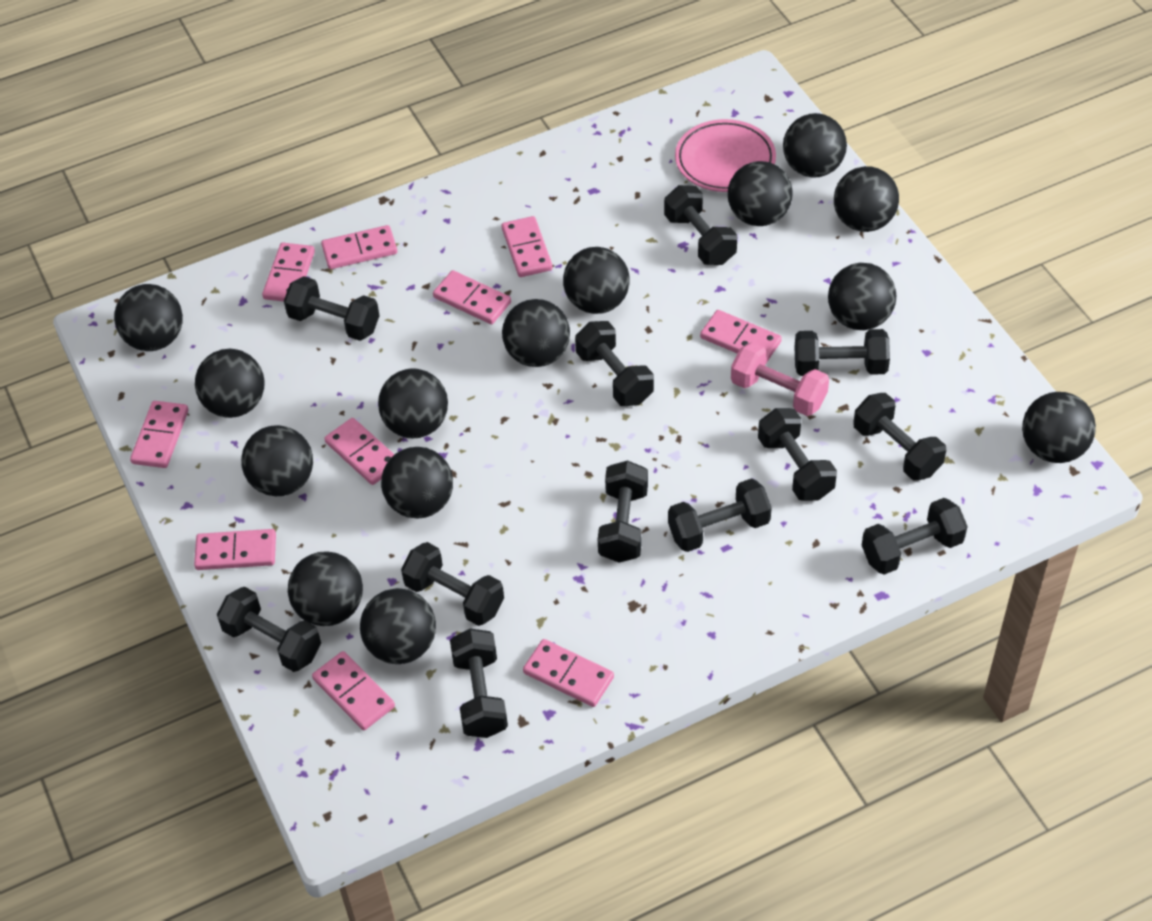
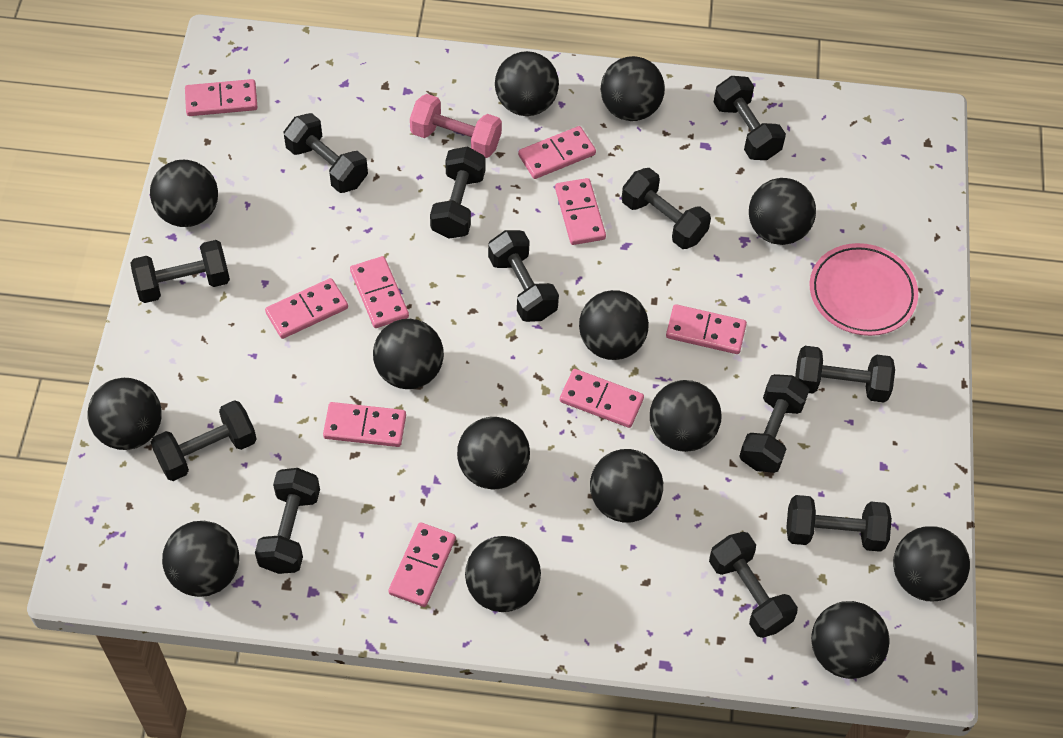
pink domino: 10 -> 9

